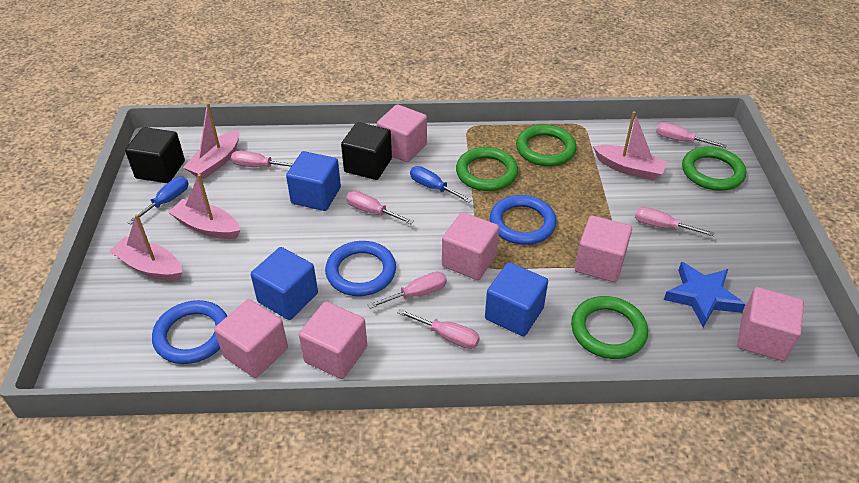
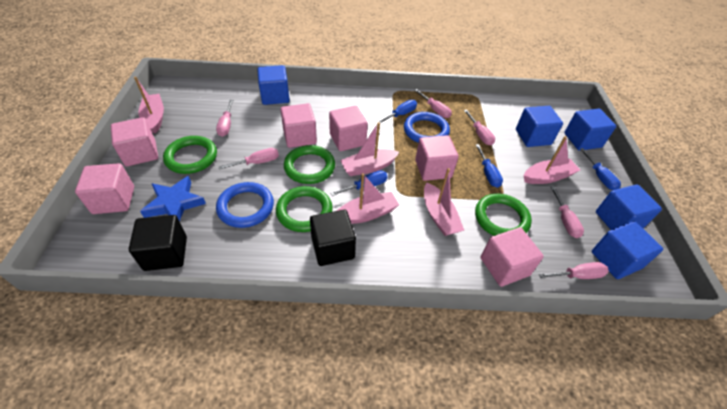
blue cube: 3 -> 5
blue ring: 3 -> 2
blue screwdriver: 2 -> 4
pink boat: 4 -> 5

